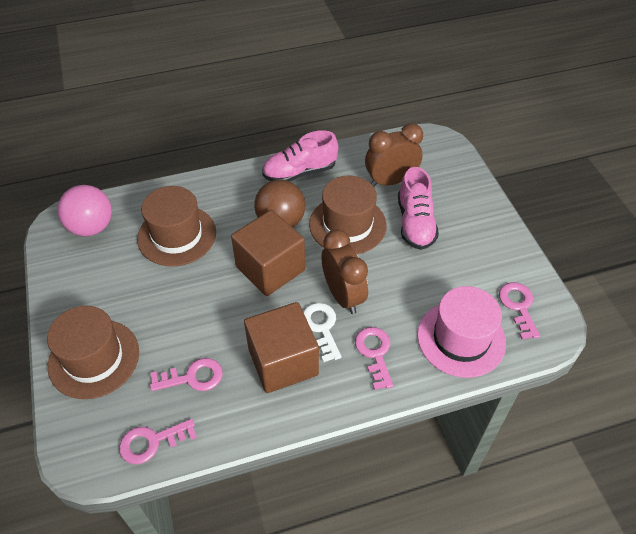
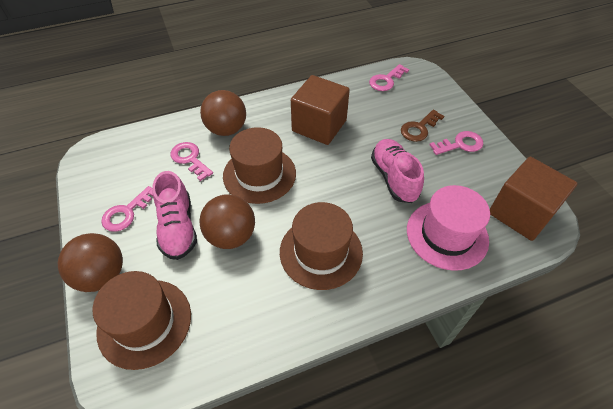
brown ball: 1 -> 3
brown clock: 2 -> 0
brown key: 0 -> 1
pink ball: 1 -> 0
white key: 1 -> 0

